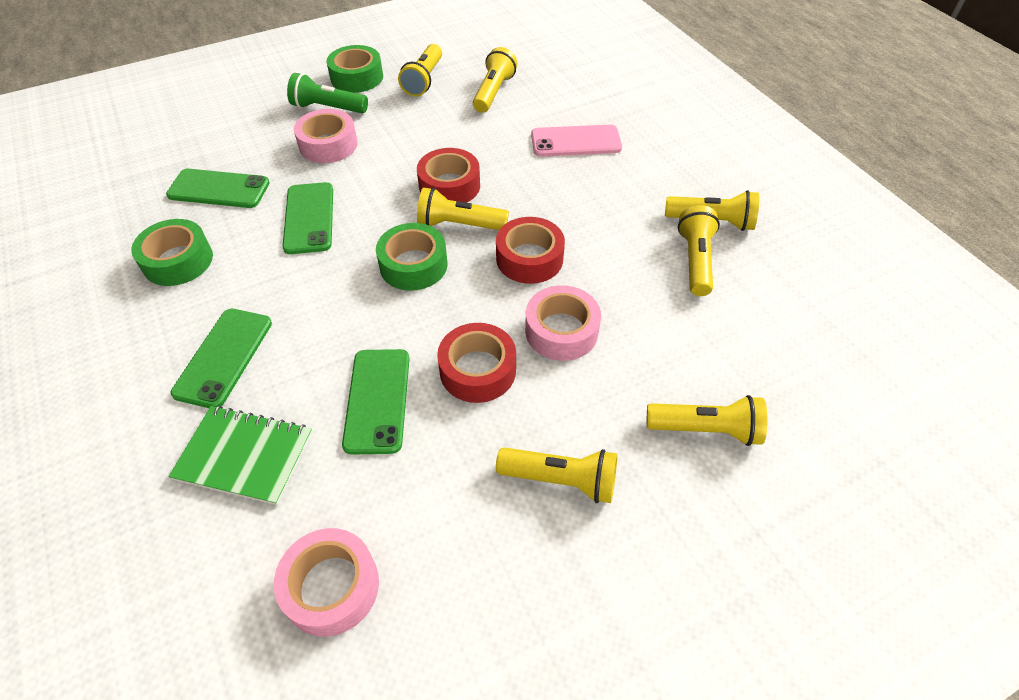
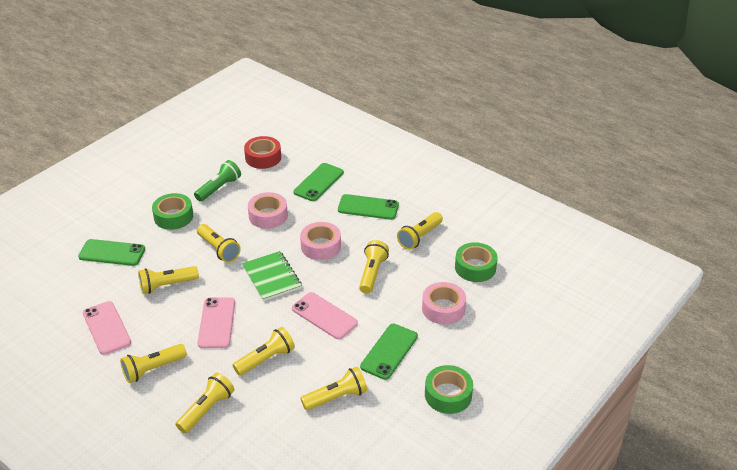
pink phone: 1 -> 3
red tape: 3 -> 1
yellow flashlight: 7 -> 8

